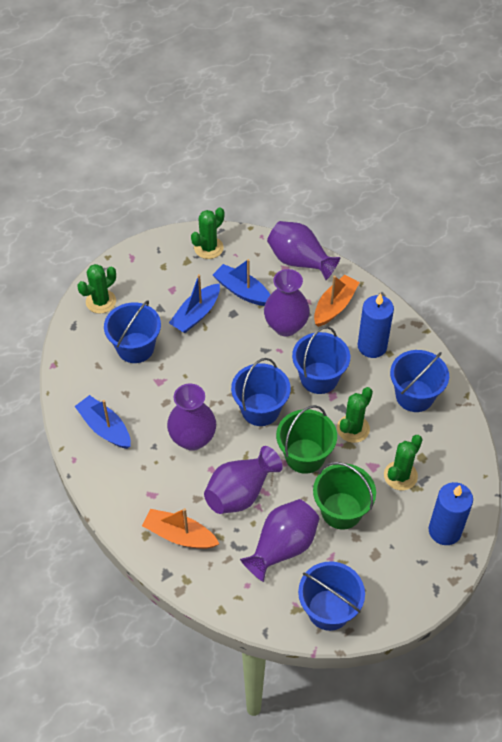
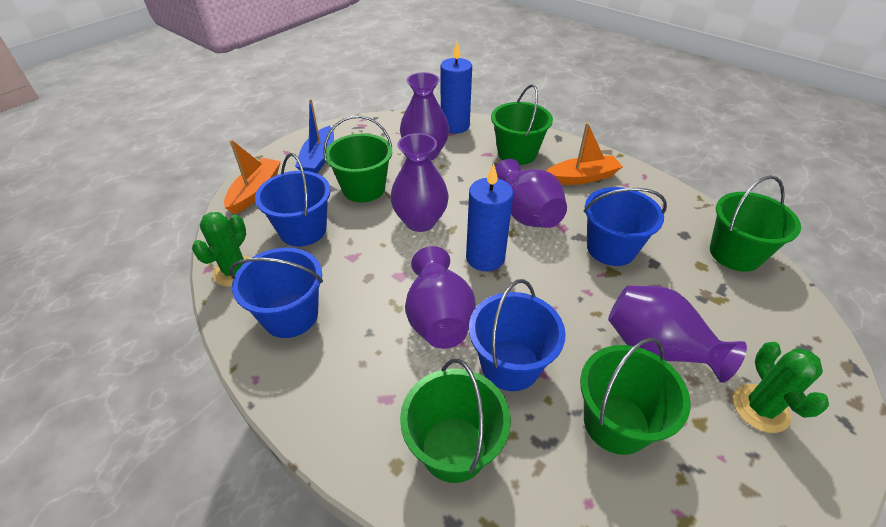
blue boat: 3 -> 1
blue bucket: 5 -> 4
green bucket: 2 -> 5
green cactus: 4 -> 2

